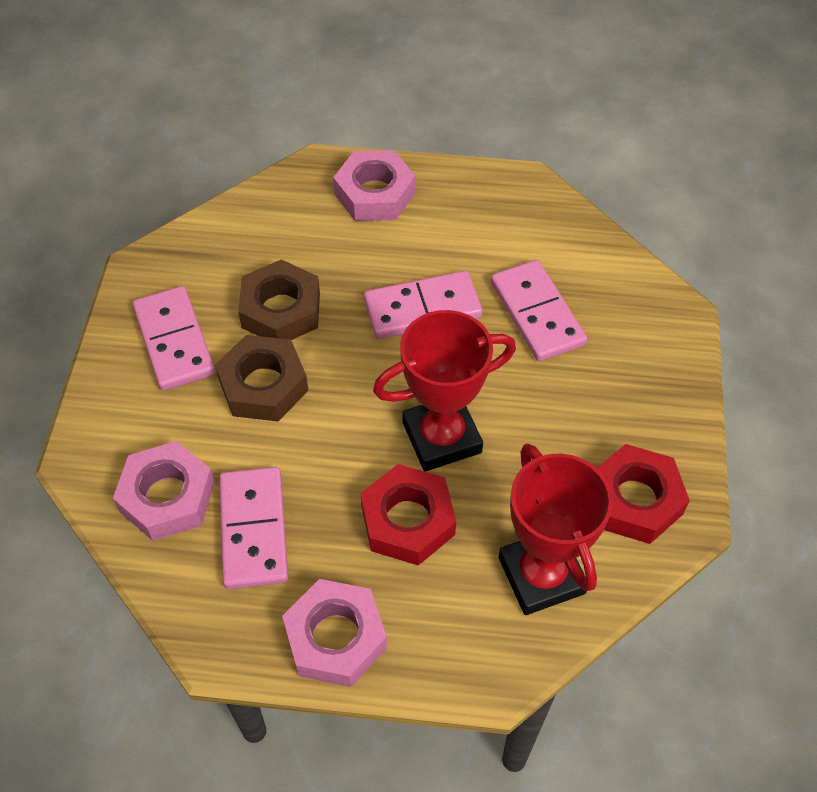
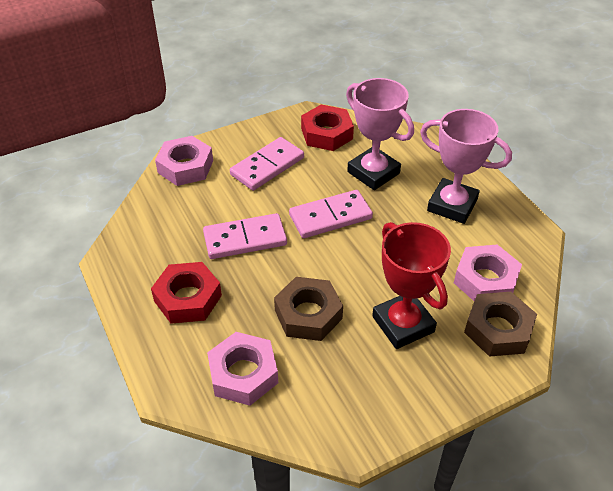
pink domino: 4 -> 3
pink trophy: 0 -> 2
red trophy: 2 -> 1

